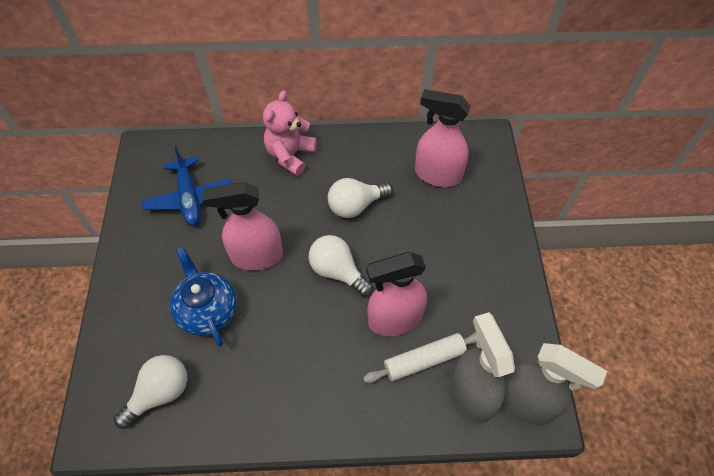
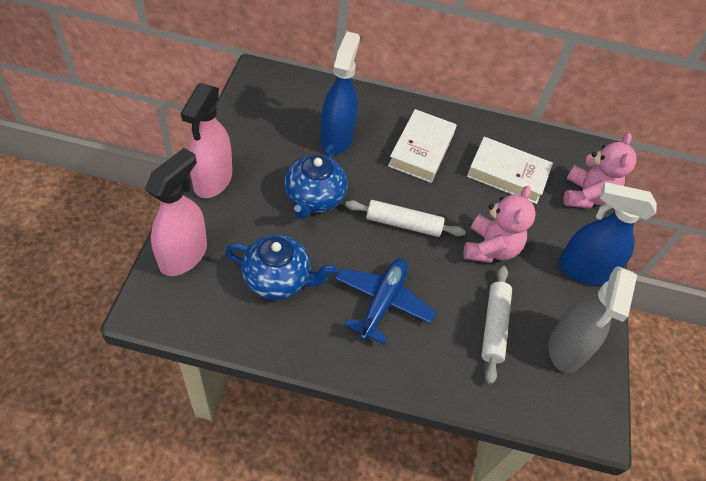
blue spray bottle: 0 -> 2
blue teapot: 1 -> 2
grey spray bottle: 2 -> 1
pink spray bottle: 3 -> 2
pink teddy bear: 1 -> 2
white book: 0 -> 2
white light bulb: 3 -> 0
white rolling pin: 1 -> 2

